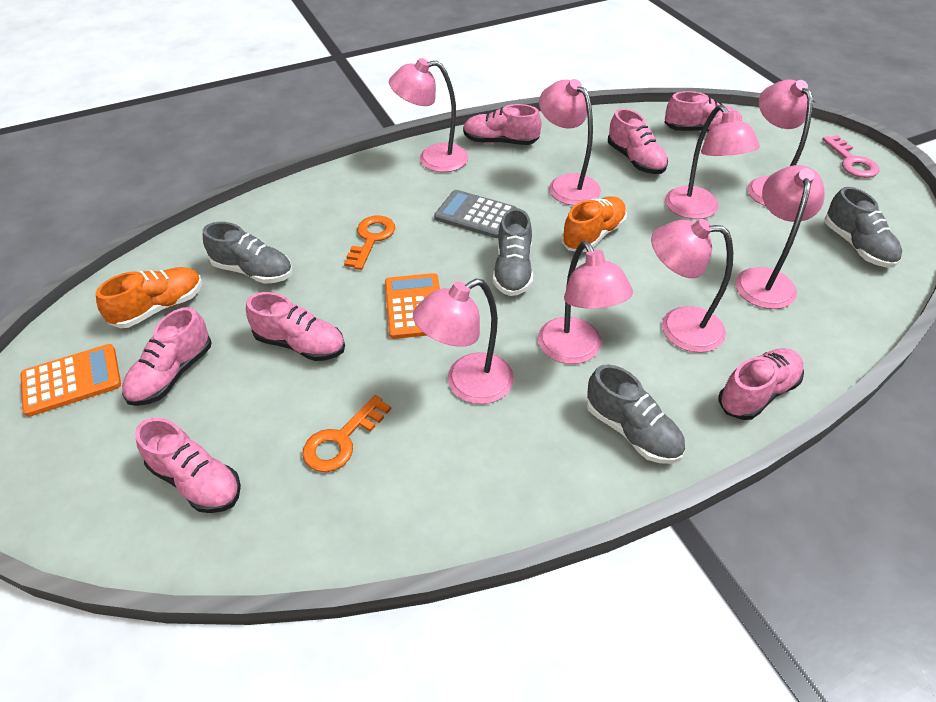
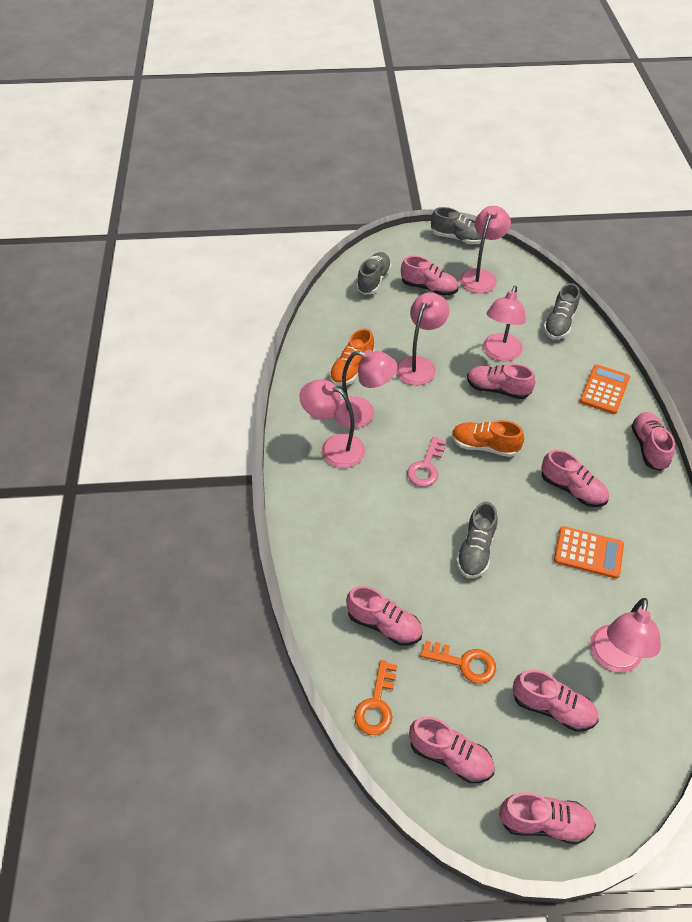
grey calculator: 1 -> 0
pink lamp: 8 -> 6
pink shoe: 7 -> 8

